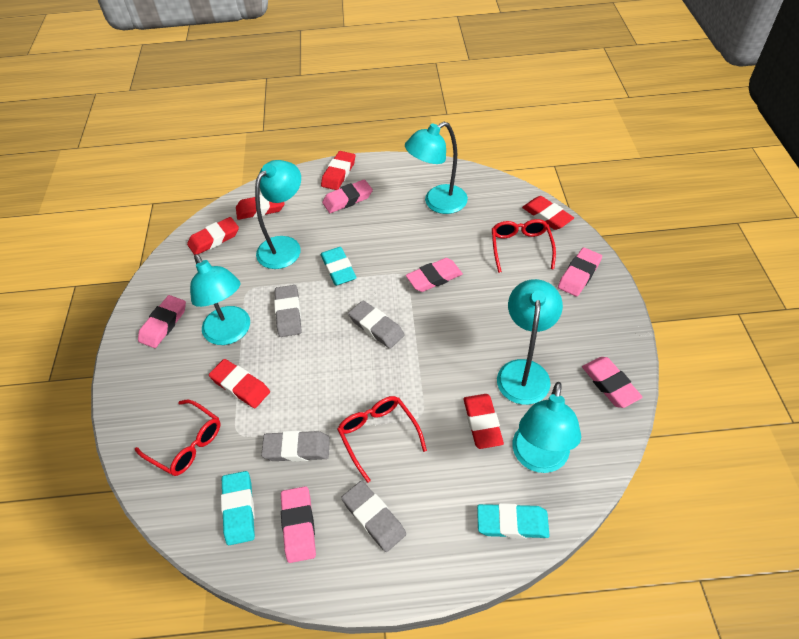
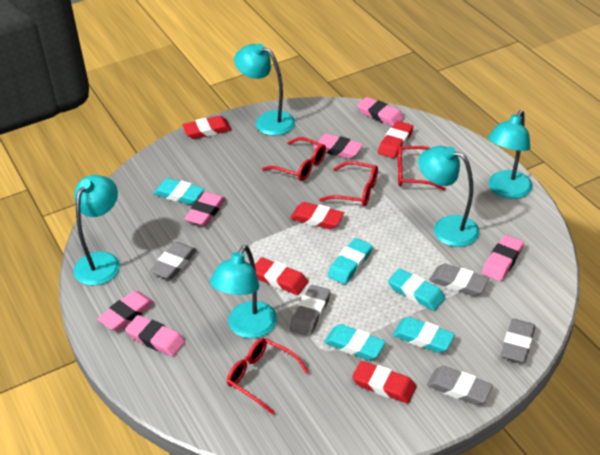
grey eraser: 4 -> 5
red eraser: 6 -> 5
red glasses: 3 -> 4
turquoise eraser: 3 -> 5

